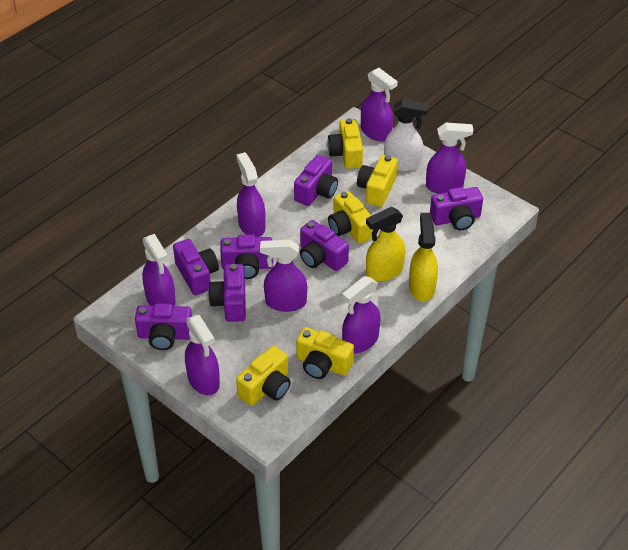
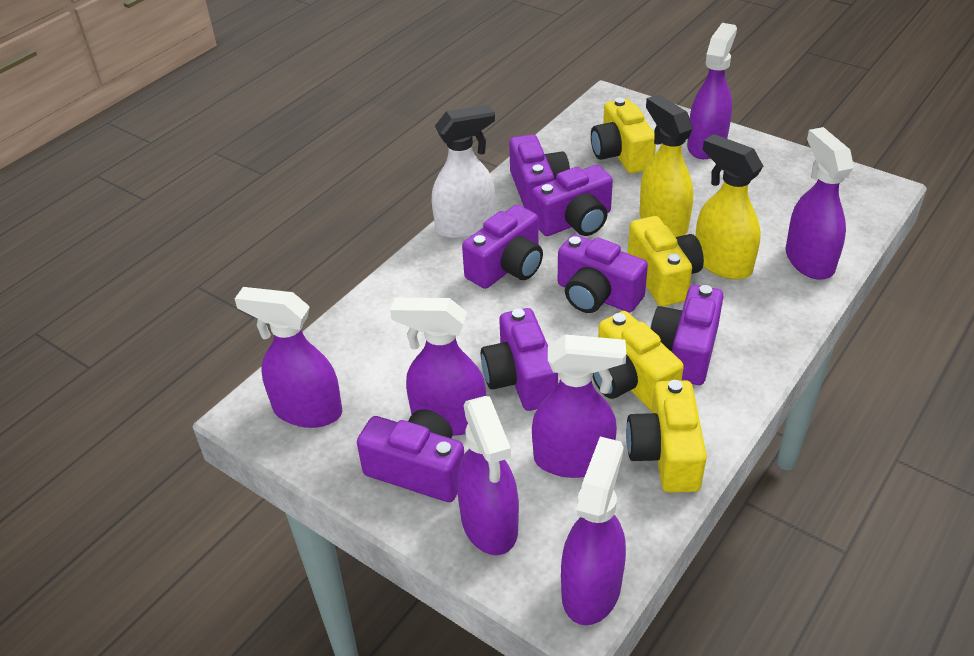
yellow camera: 5 -> 4

